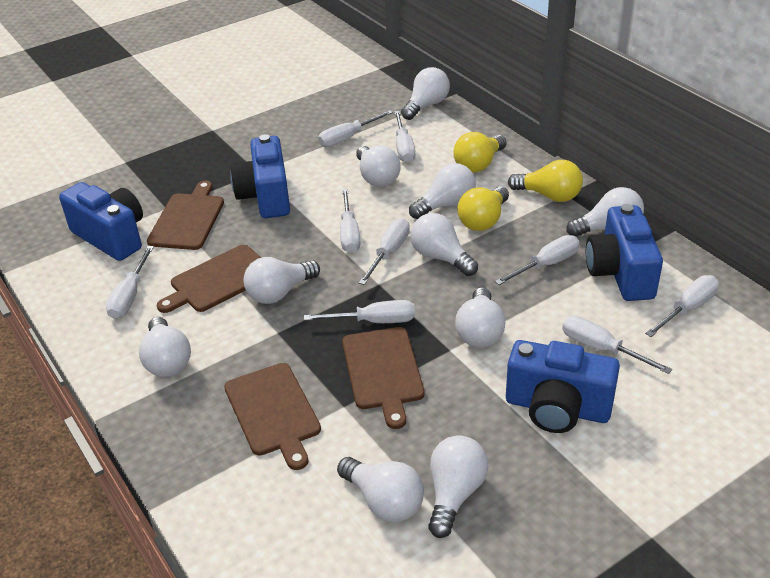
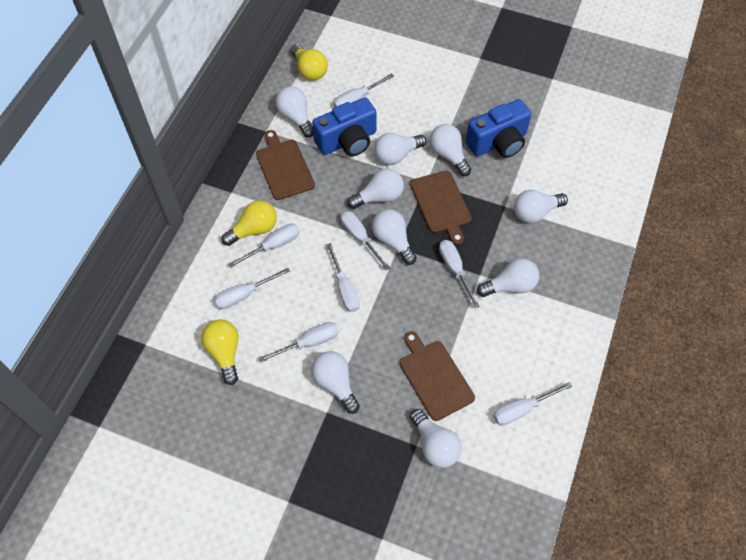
blue camera: 4 -> 2
brown cutting board: 4 -> 3
white light bulb: 10 -> 9
white screwdriver: 9 -> 8

